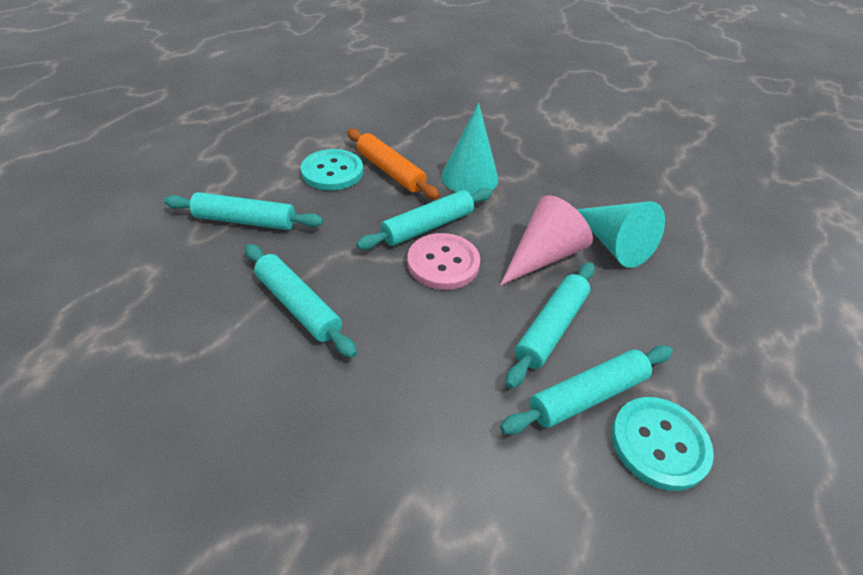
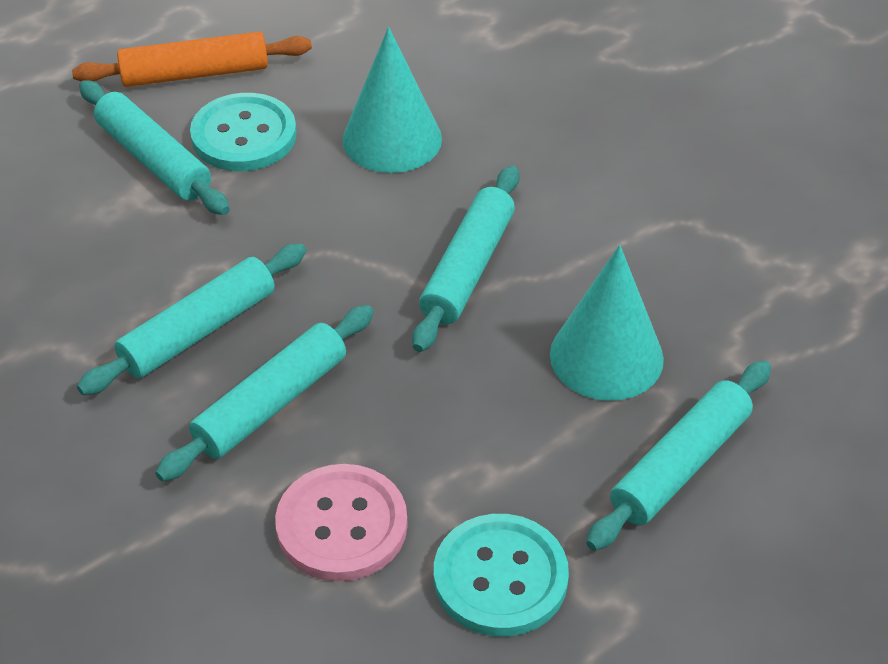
pink cone: 1 -> 0

